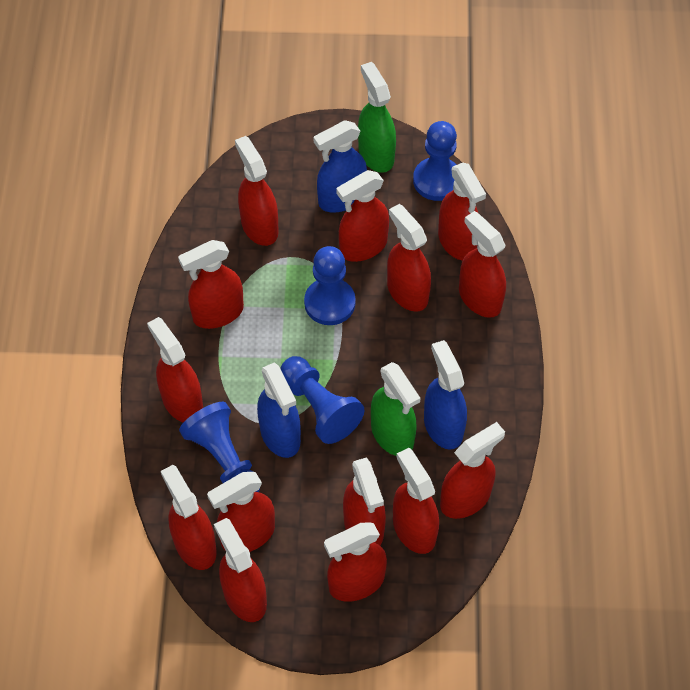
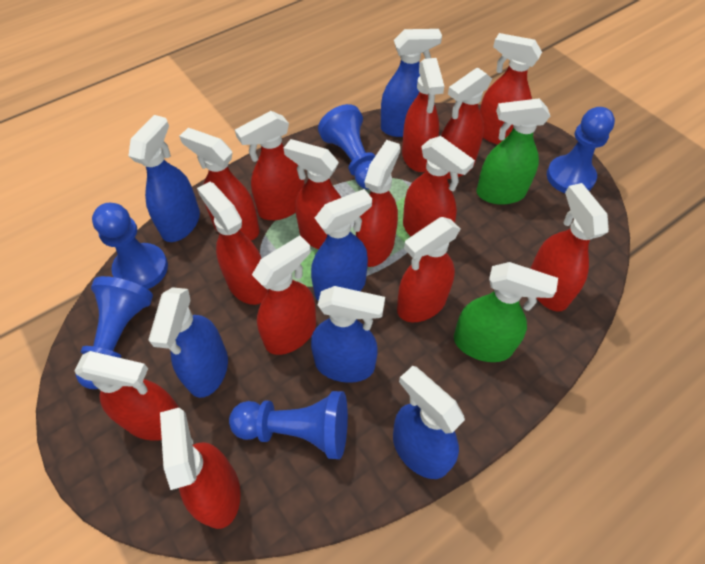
blue pawn: 4 -> 5
blue spray bottle: 3 -> 6

